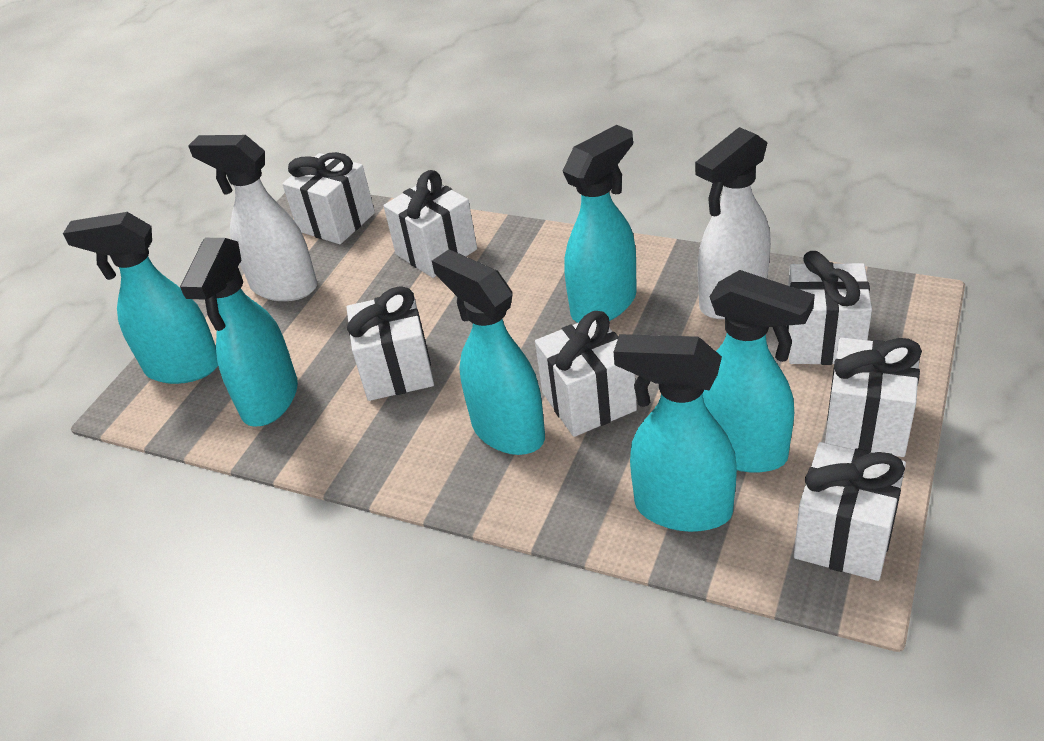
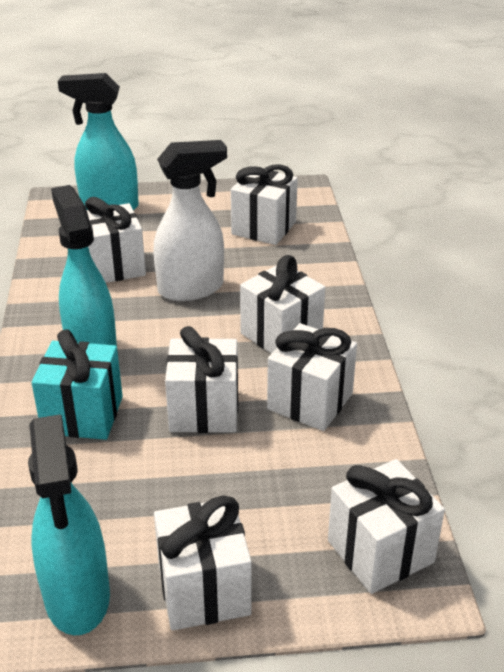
turquoise gift: 0 -> 1
turquoise spray bottle: 6 -> 3
white spray bottle: 2 -> 1

